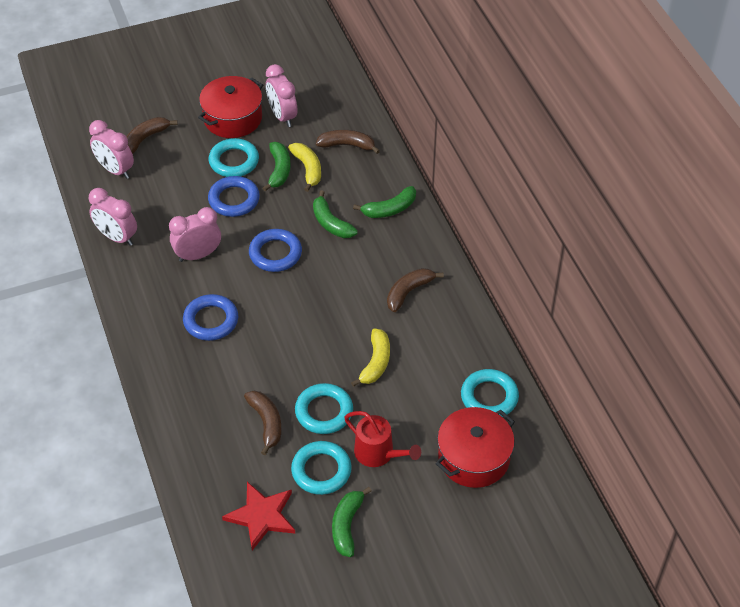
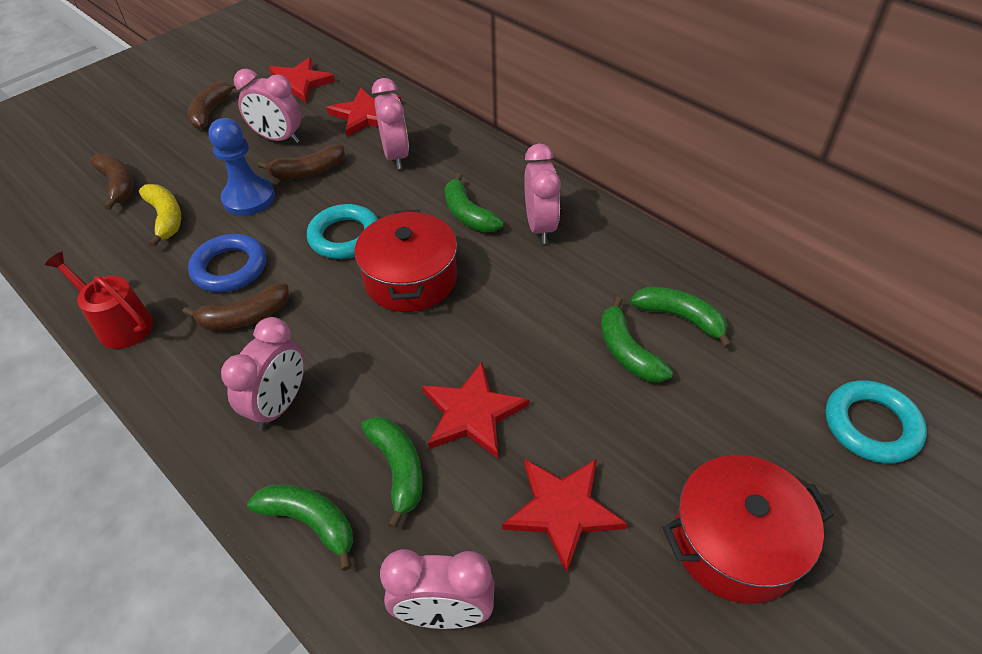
blue pawn: 0 -> 1
blue ring: 3 -> 1
green banana: 4 -> 5
pink clock: 4 -> 5
red star: 1 -> 4
turquoise ring: 4 -> 2
yellow banana: 2 -> 1

